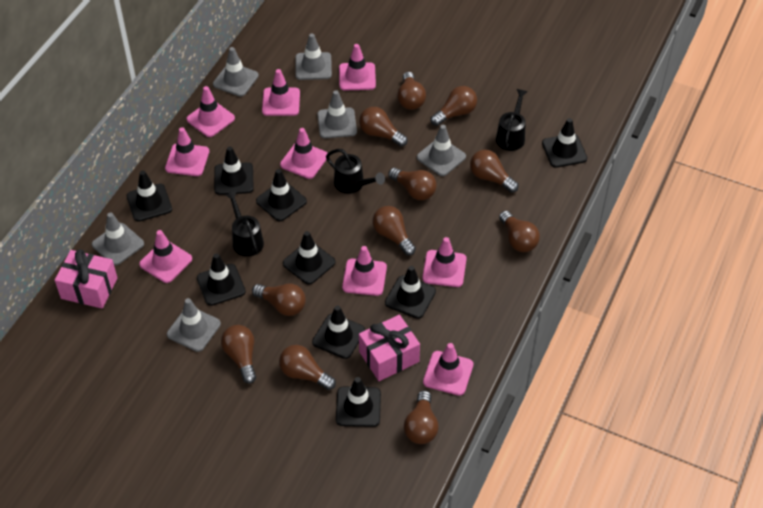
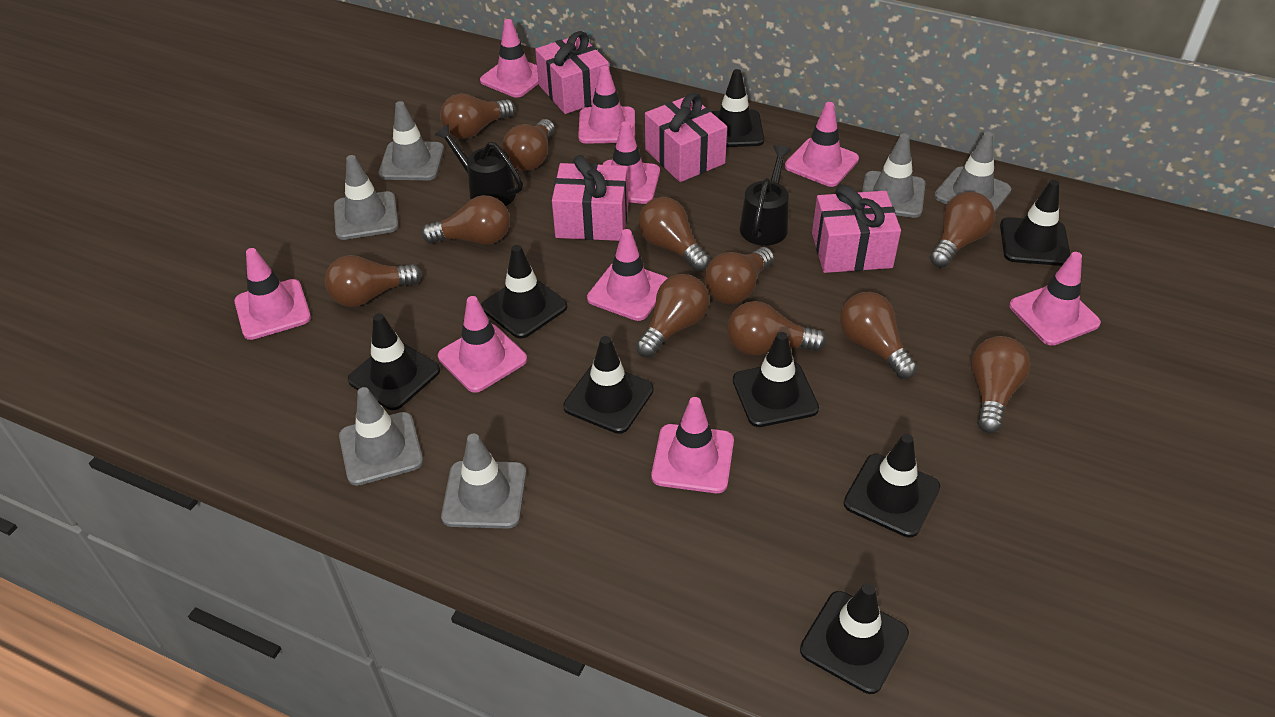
black traffic cone: 9 -> 8
black watering can: 3 -> 2
pink gift: 2 -> 4

